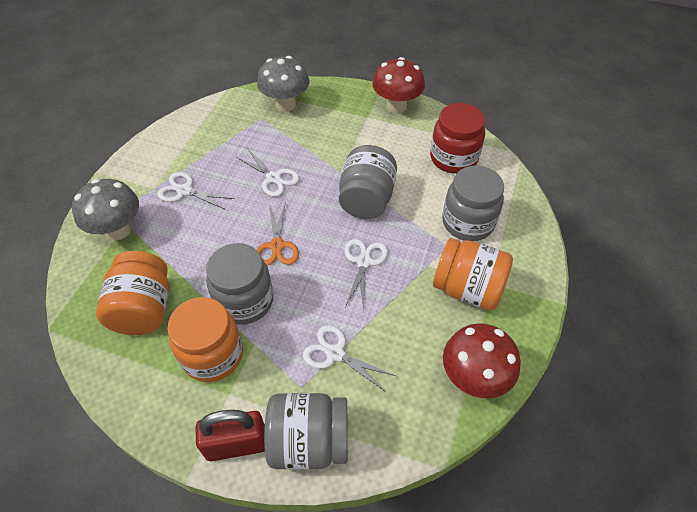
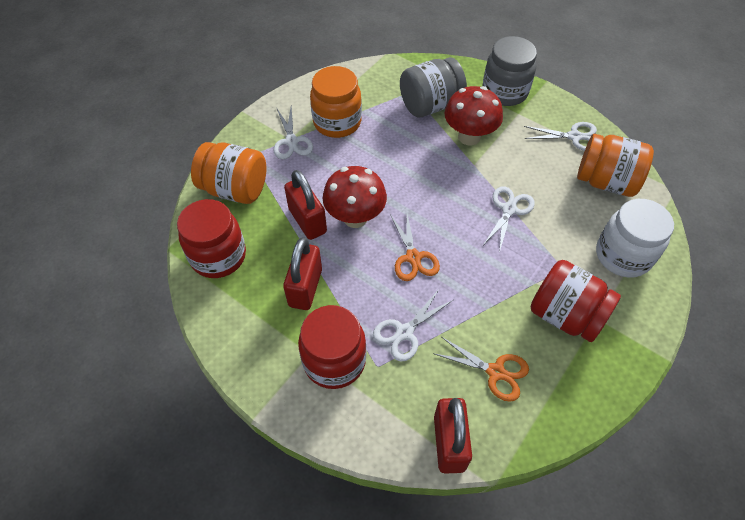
grey jar: 4 -> 2
grey mushroom: 2 -> 0
orange scissors: 1 -> 2
red jar: 1 -> 3
red padlock: 1 -> 3
white jar: 0 -> 1

